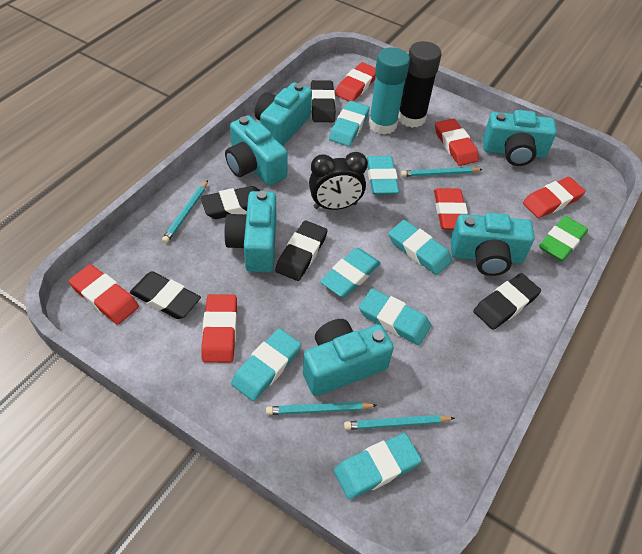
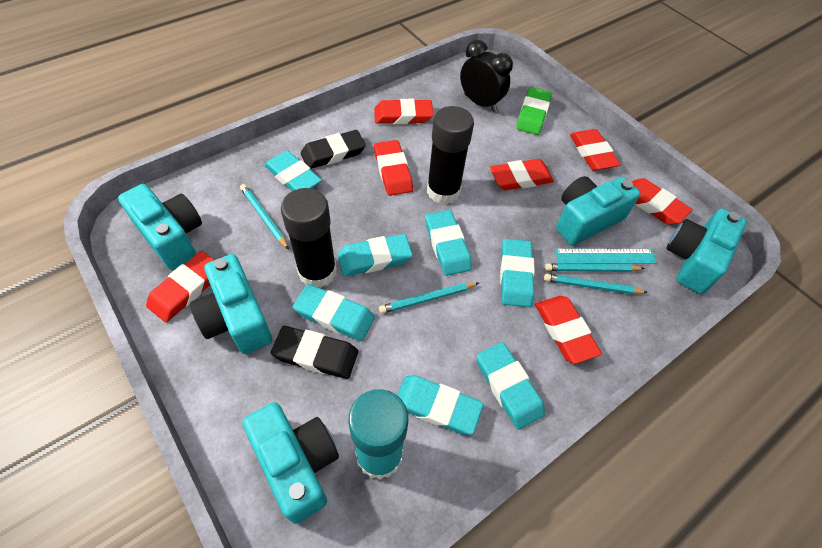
black eraser: 5 -> 2
black glue stick: 1 -> 2
red eraser: 6 -> 7
turquoise camera: 6 -> 5
turquoise ruler: 0 -> 1

